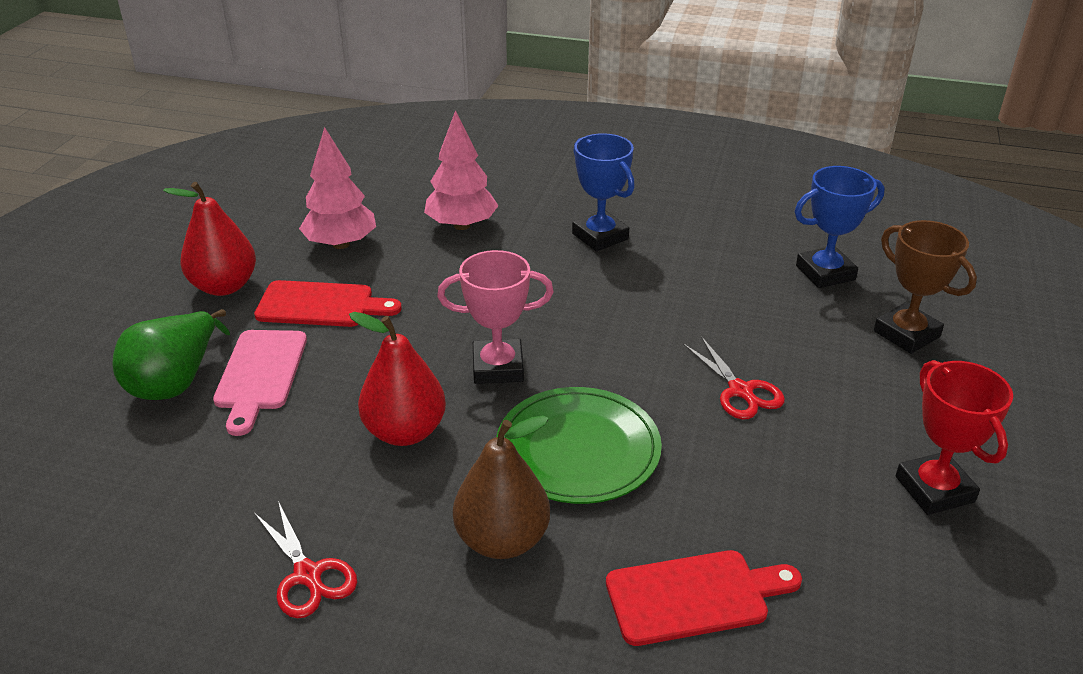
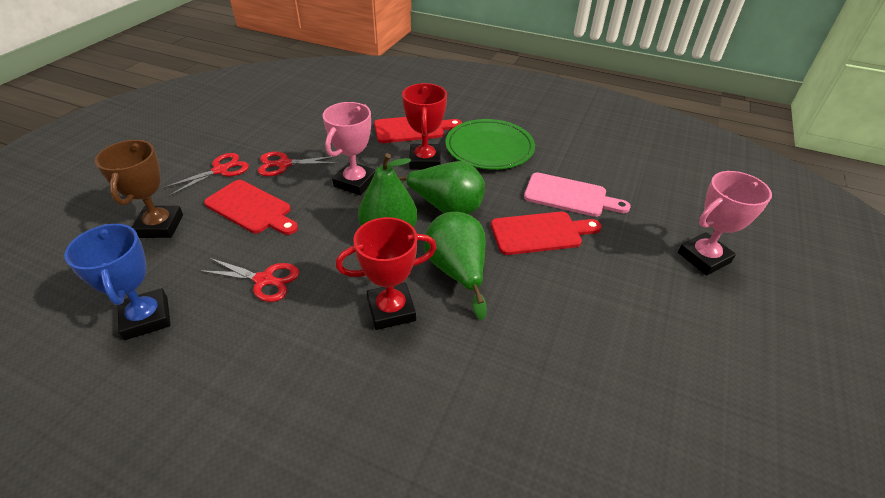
blue trophy: 2 -> 1
brown pear: 1 -> 0
green pear: 1 -> 3
pink tree: 2 -> 0
pink trophy: 1 -> 2
red cutting board: 2 -> 3
red pear: 2 -> 0
red scissors: 2 -> 3
red trophy: 1 -> 2

